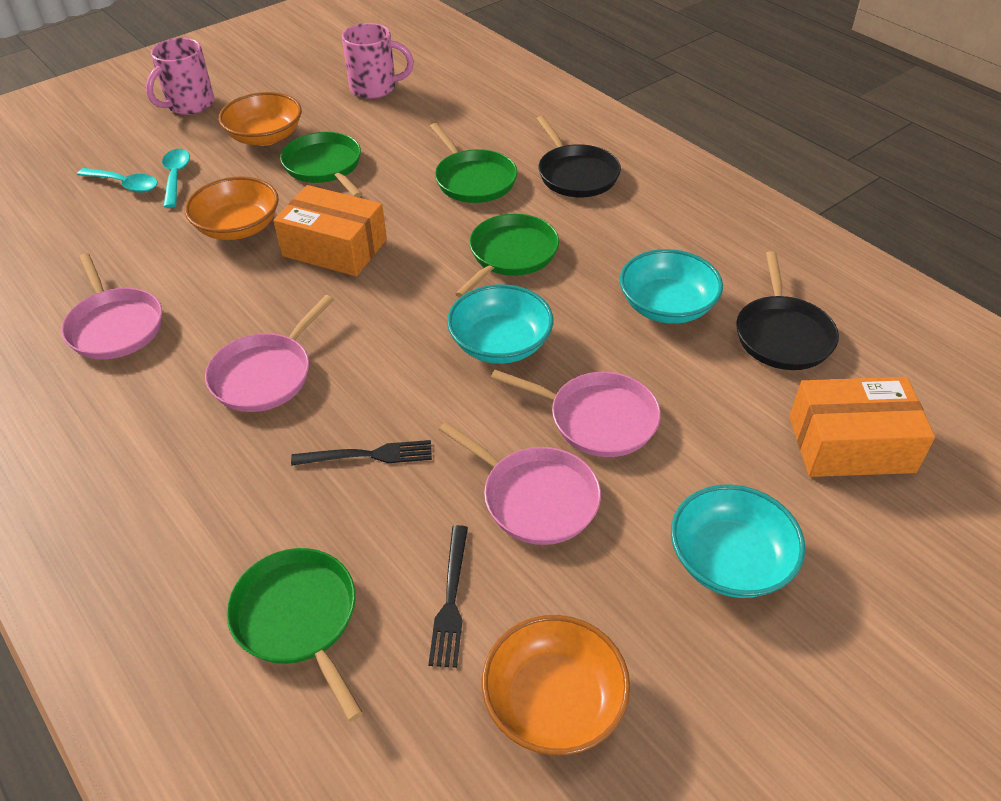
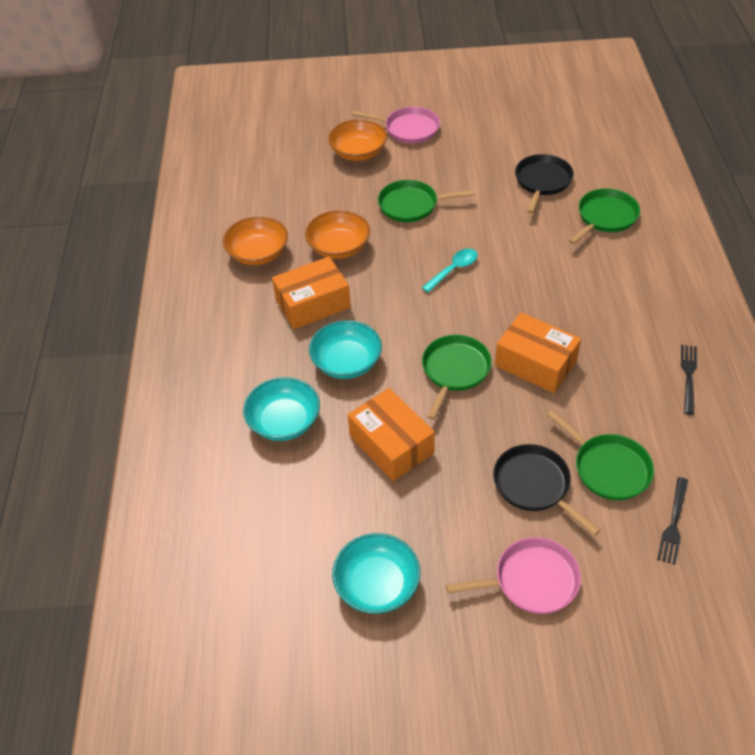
orange box: 2 -> 3
pink mug: 2 -> 0
pink pan: 4 -> 2
turquoise spoon: 2 -> 1

